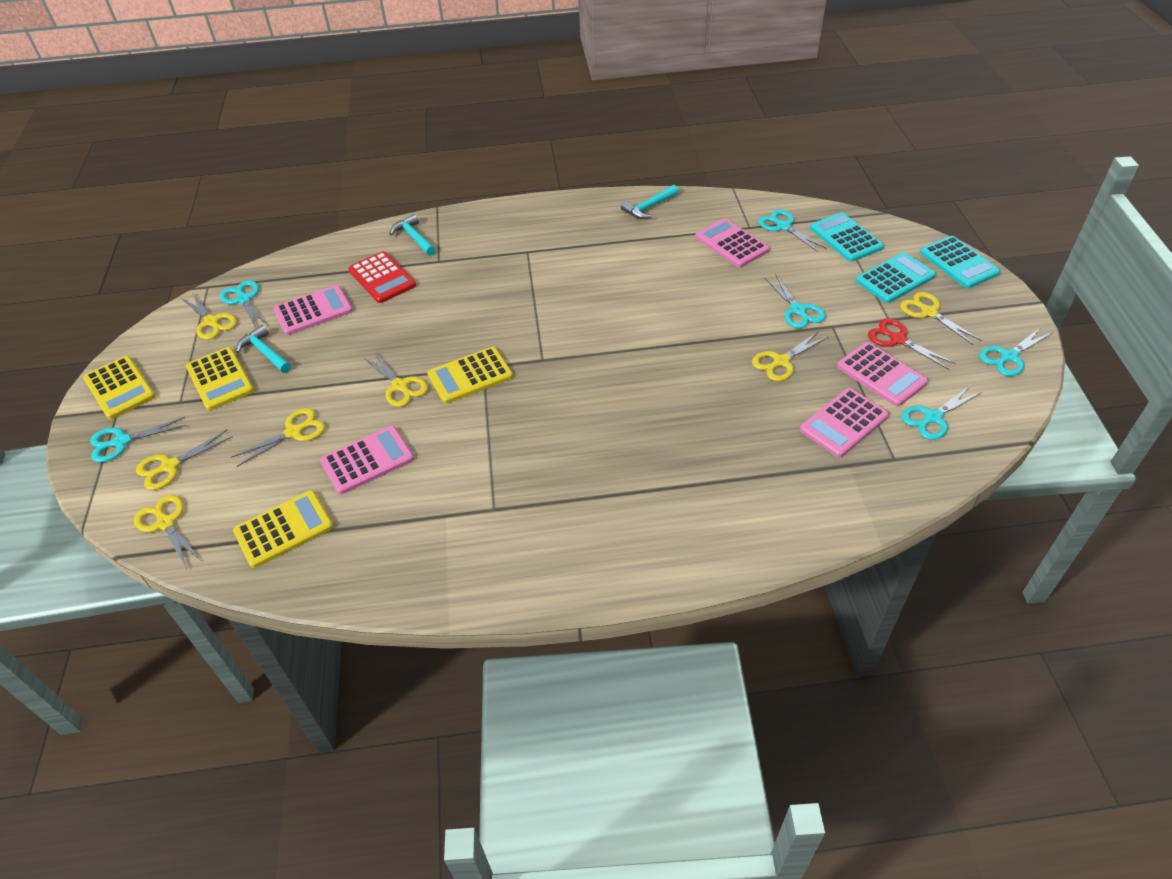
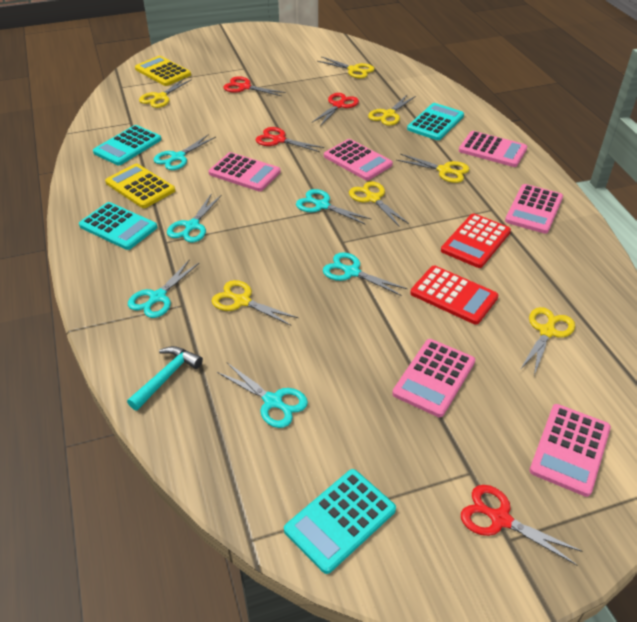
pink calculator: 5 -> 6
red calculator: 1 -> 2
red scissors: 1 -> 4
turquoise calculator: 3 -> 4
turquoise hammer: 3 -> 1
yellow calculator: 4 -> 2

